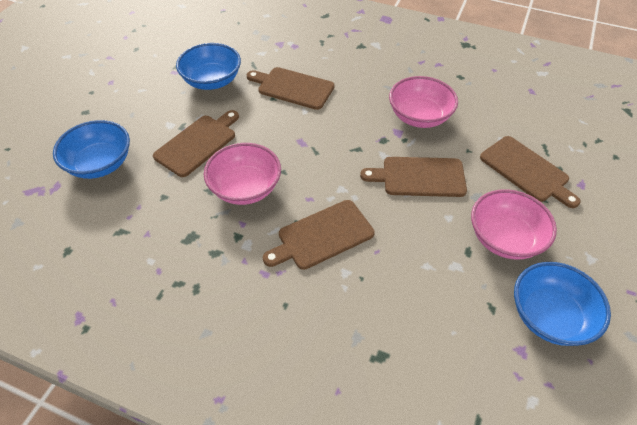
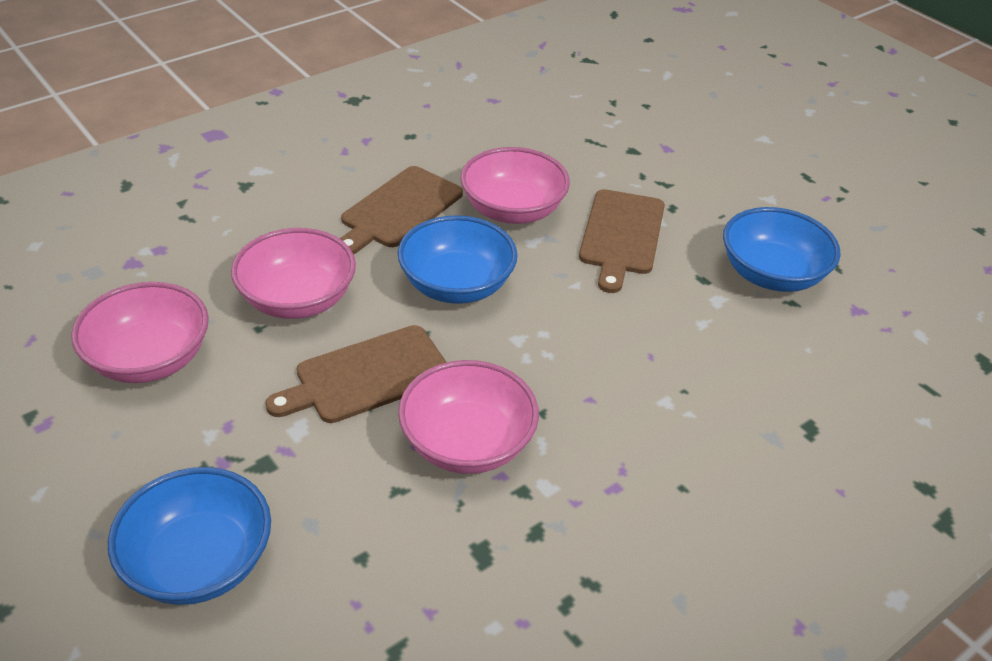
brown cutting board: 5 -> 3
pink bowl: 3 -> 4

